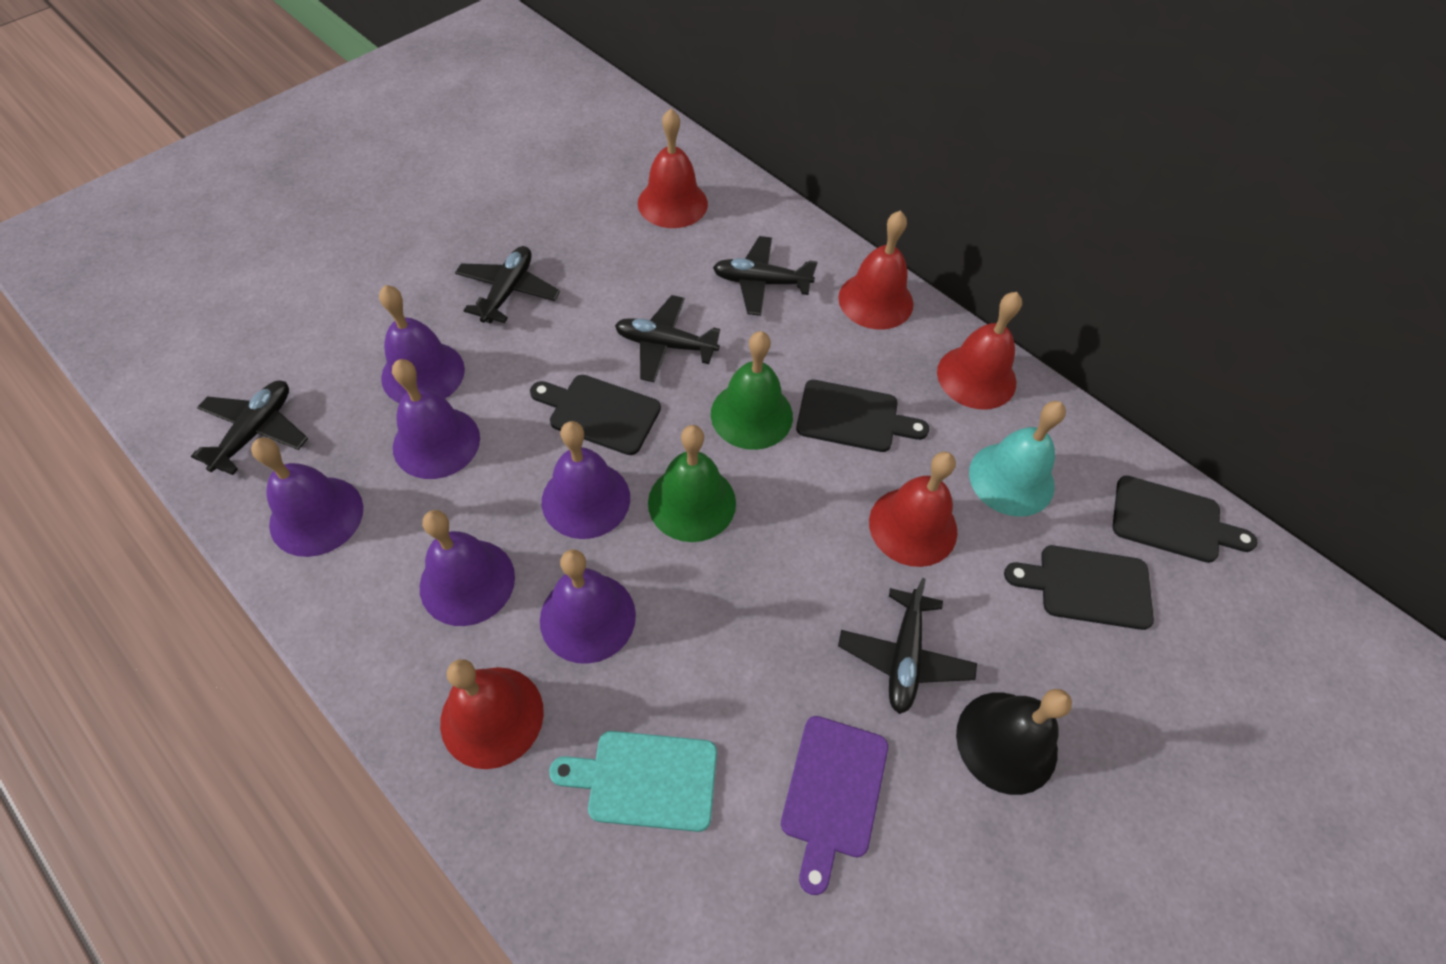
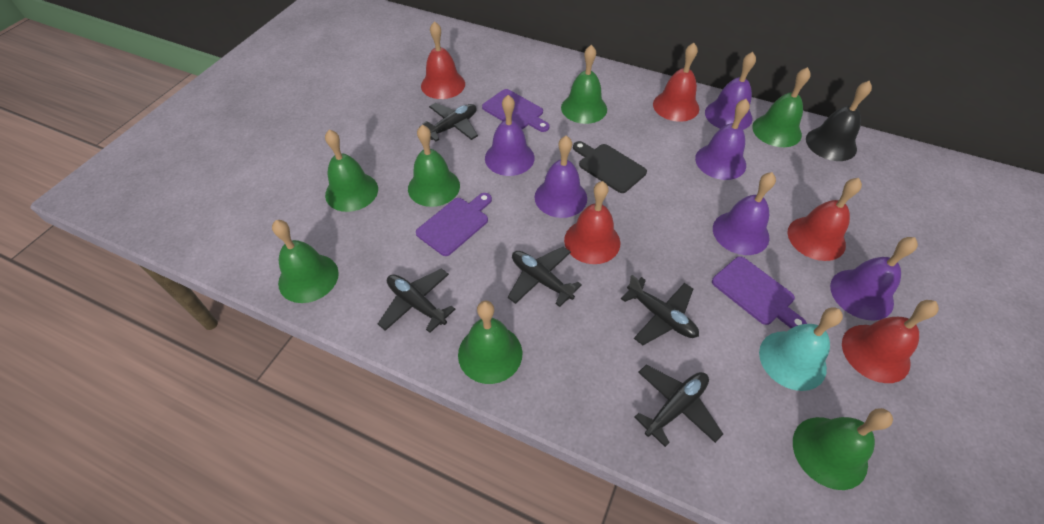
black cutting board: 4 -> 1
green bell: 2 -> 7
purple cutting board: 1 -> 3
turquoise cutting board: 1 -> 0

